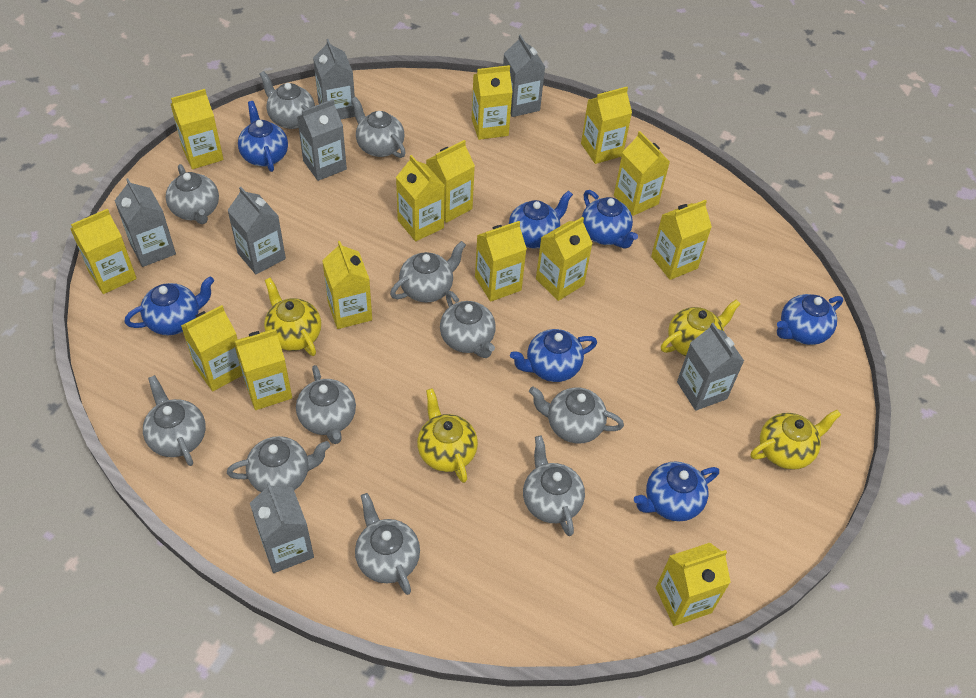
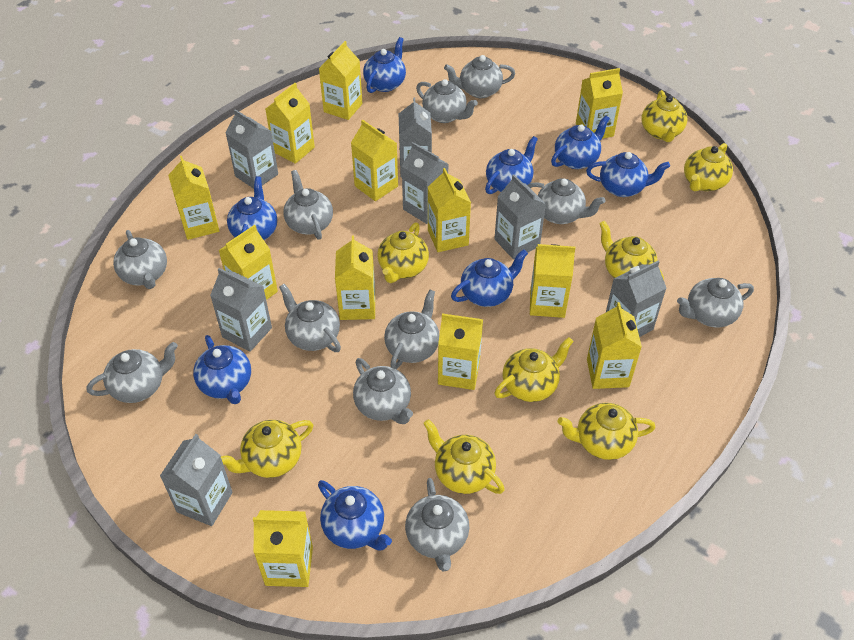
blue teapot: 7 -> 8
yellow carton: 14 -> 12
yellow teapot: 4 -> 8

